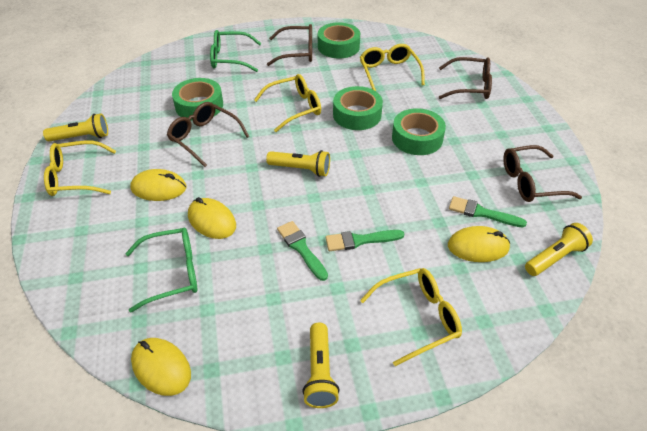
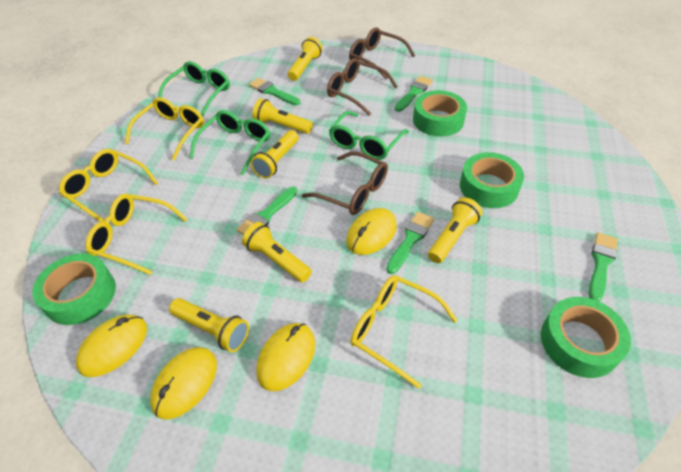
brown glasses: 4 -> 3
green brush: 3 -> 5
green glasses: 2 -> 3
yellow flashlight: 4 -> 6

